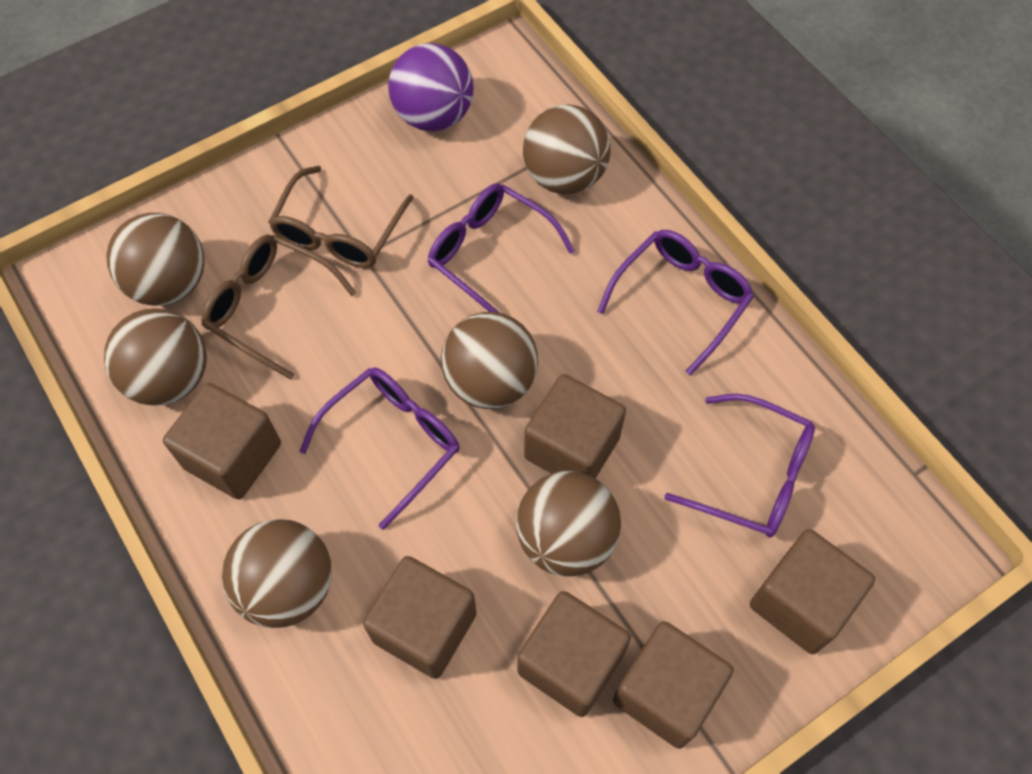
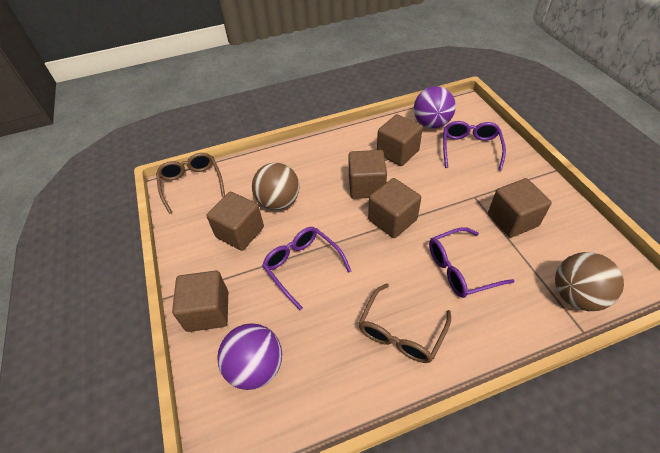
brown ball: 6 -> 2
purple ball: 1 -> 2
purple glasses: 4 -> 3

